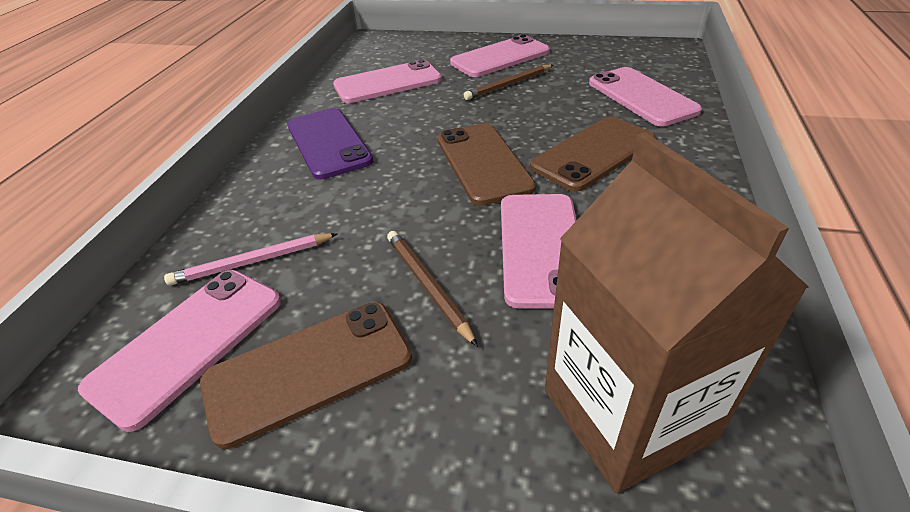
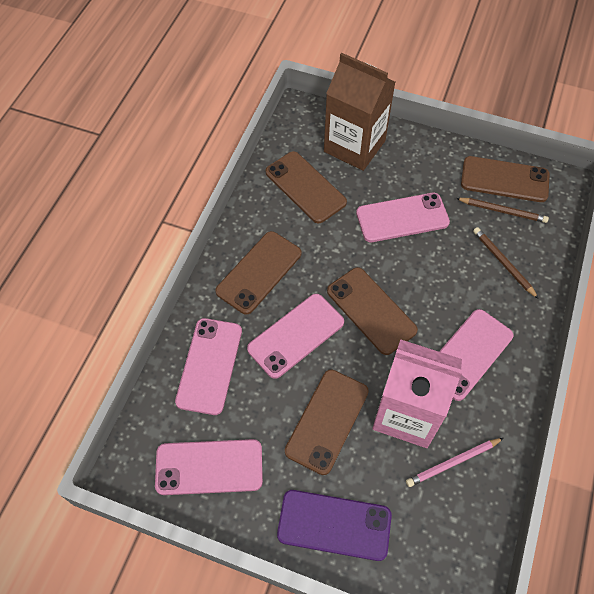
brown phone: 3 -> 5
pink carton: 0 -> 1

